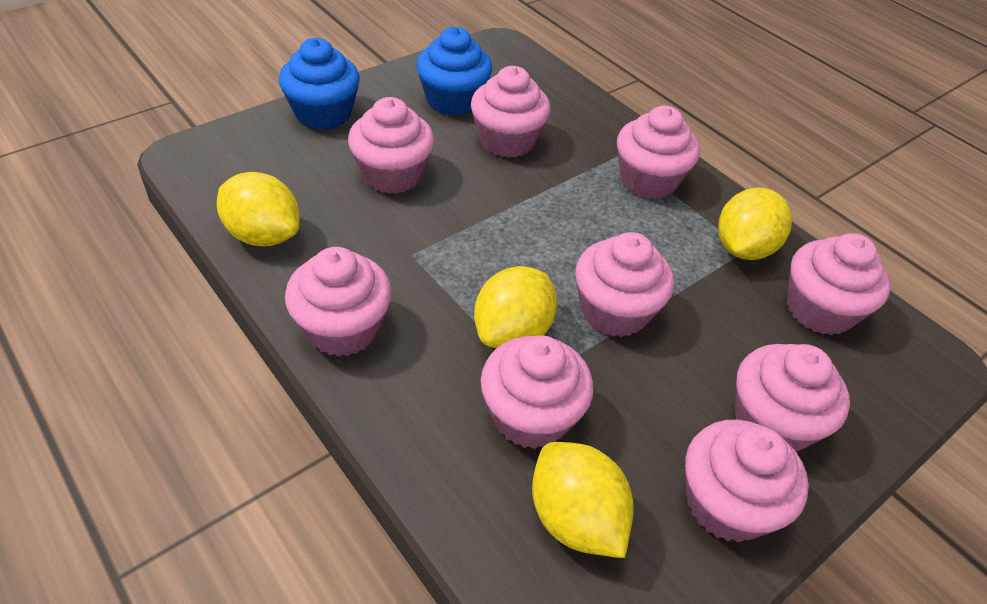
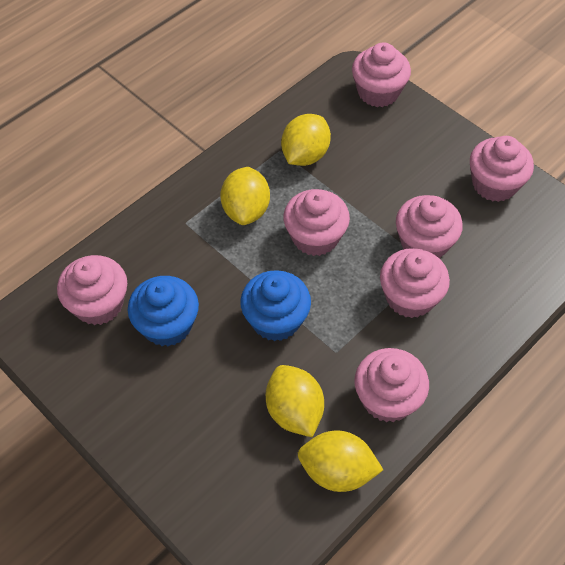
pink cupcake: 9 -> 7

